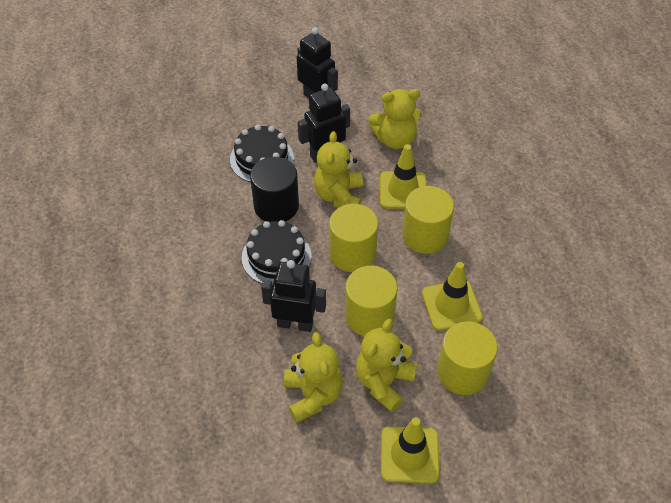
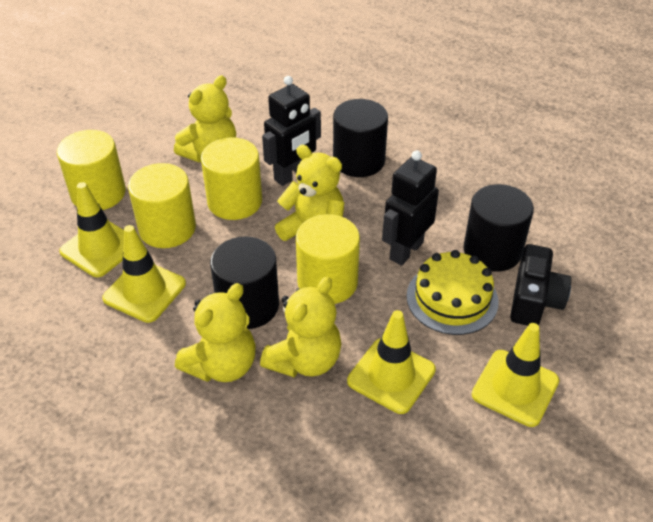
black cake: 2 -> 0
black camera: 0 -> 1
black cylinder: 1 -> 3
black robot: 3 -> 2
yellow cake: 0 -> 1
yellow traffic cone: 3 -> 4

